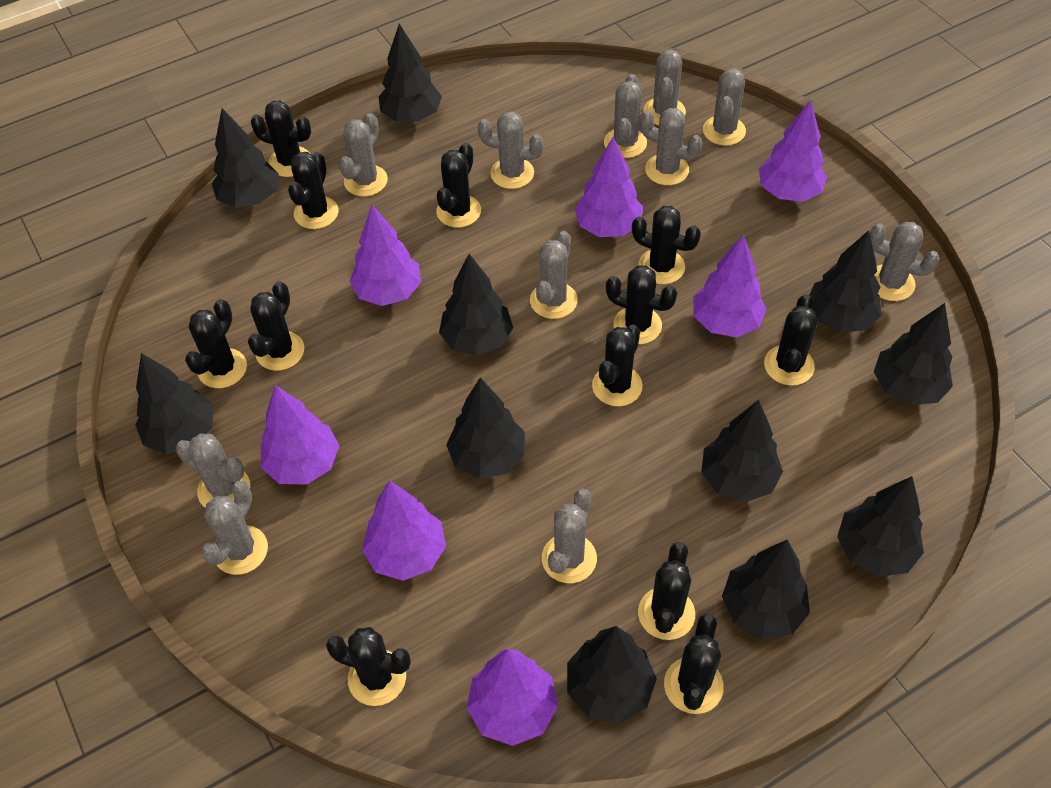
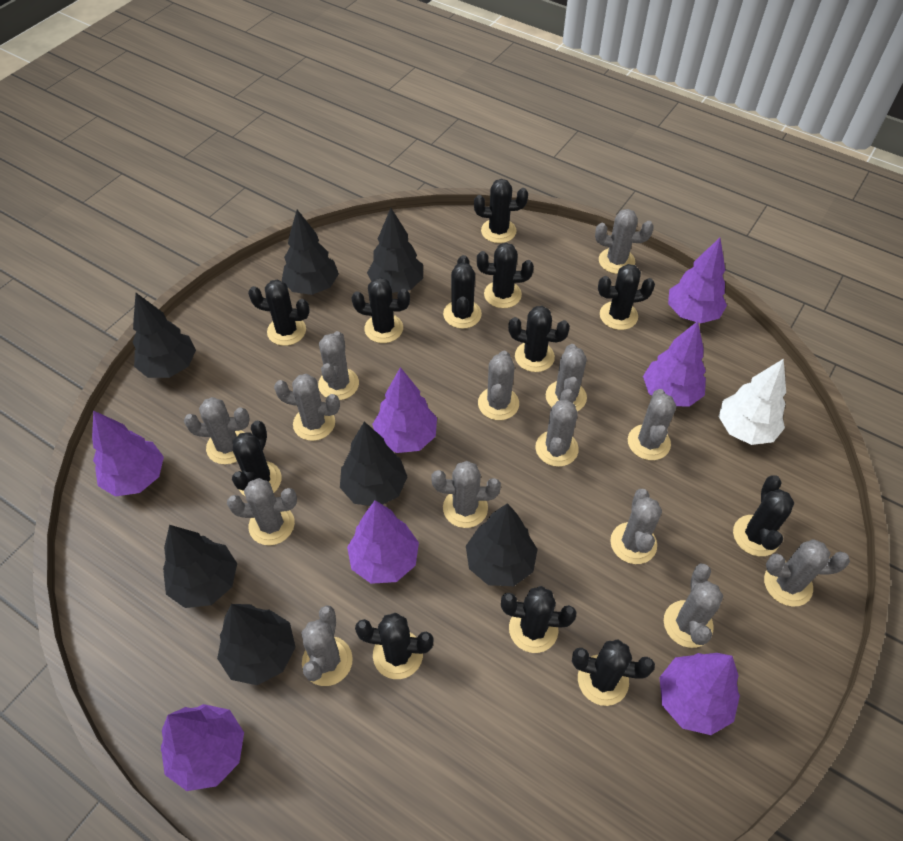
black tree: 11 -> 7
grey cactus: 11 -> 14
white tree: 0 -> 1

